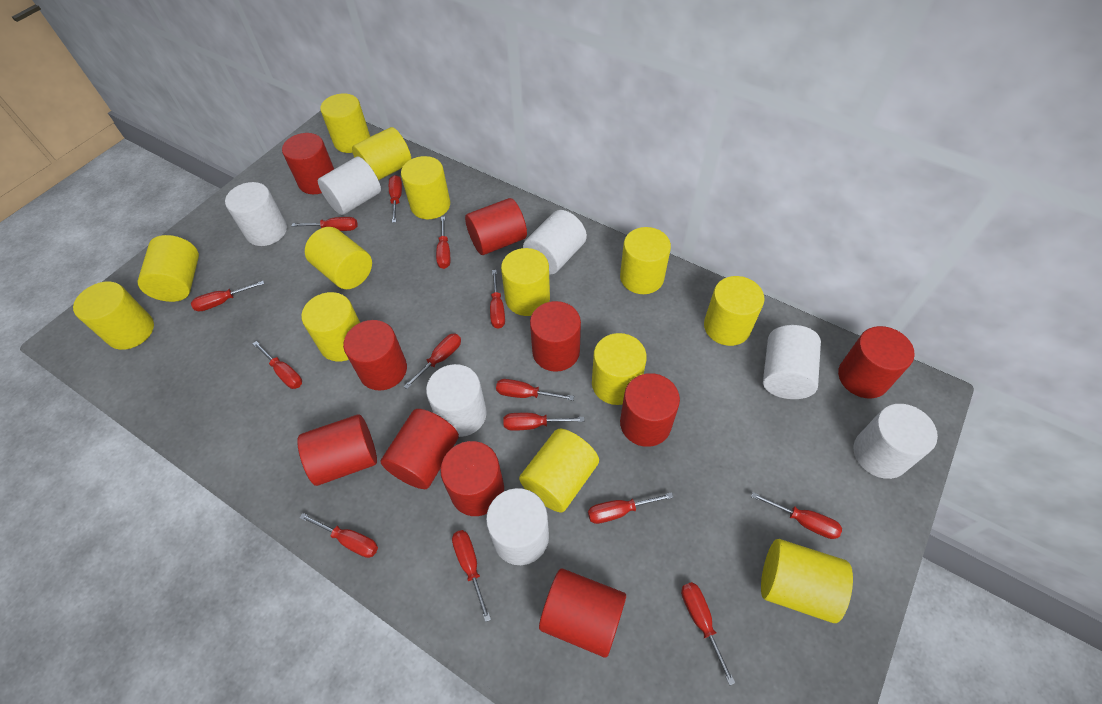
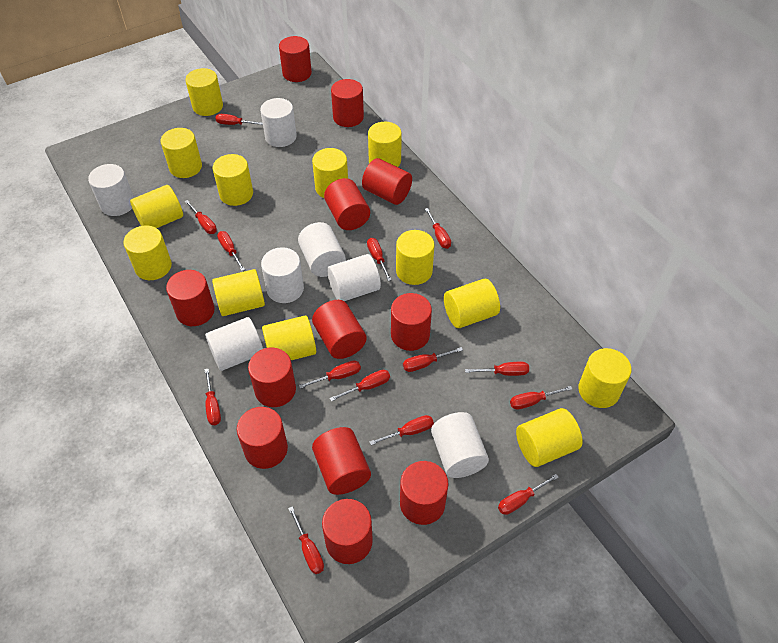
red cylinder: 10 -> 12

